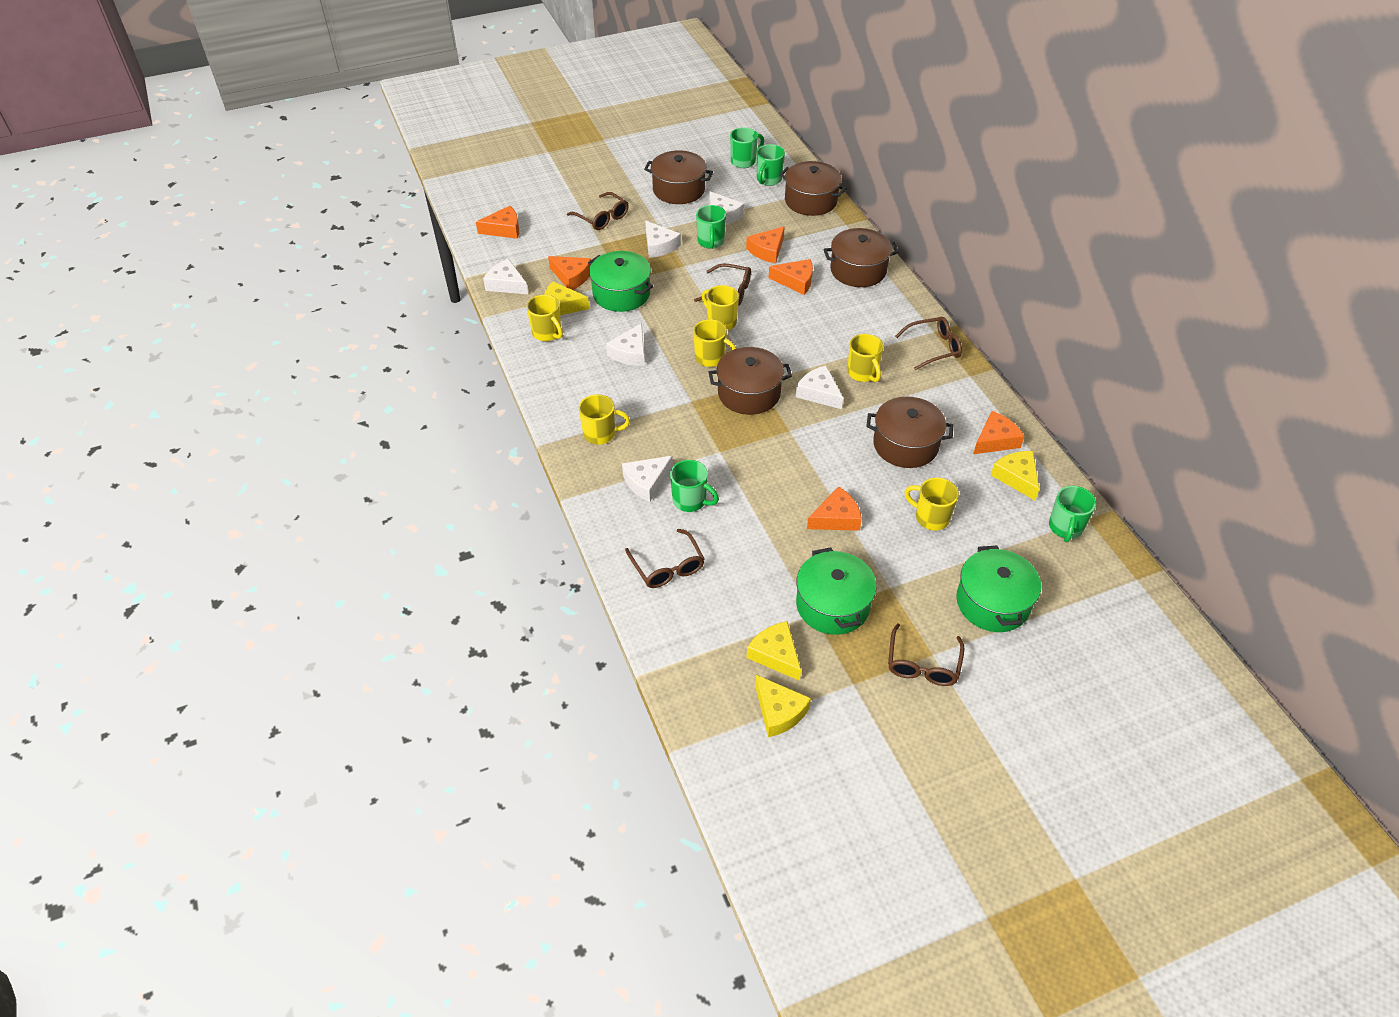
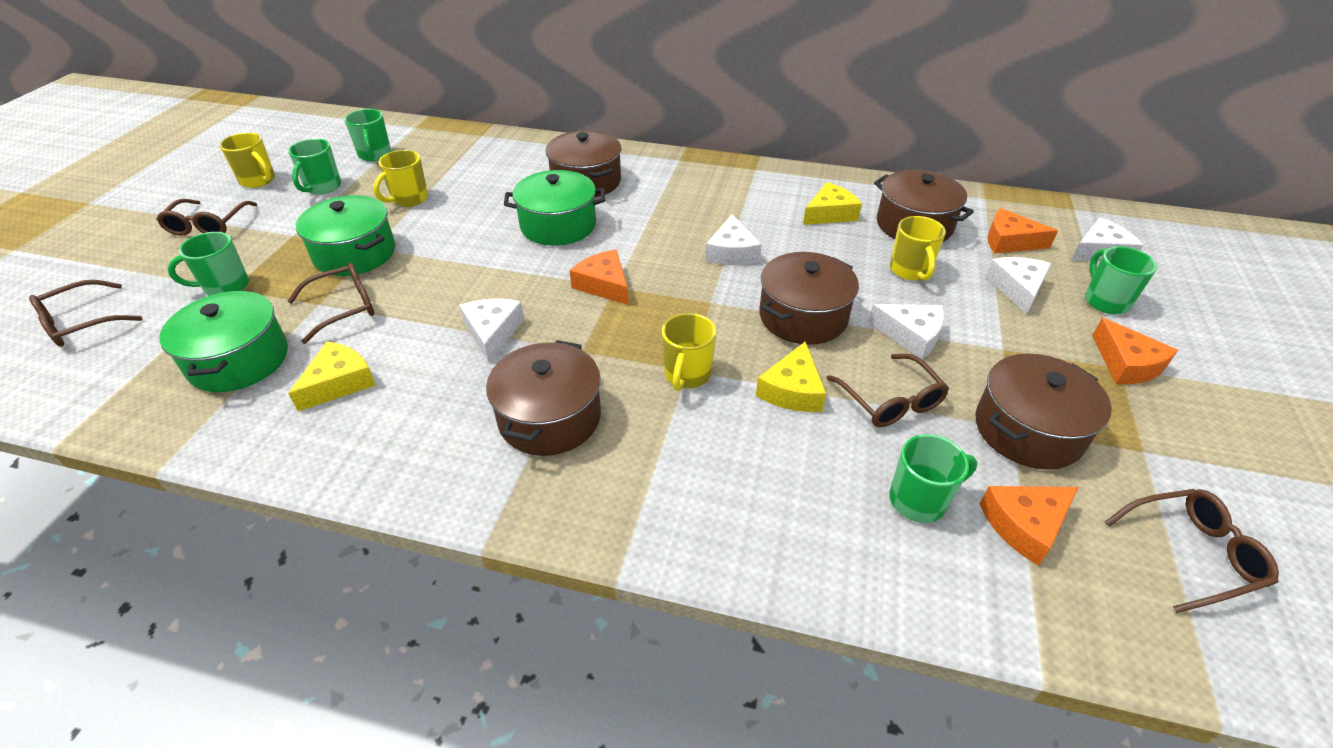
orange cheese: 6 -> 4
white cheese: 6 -> 5
yellow cheese: 4 -> 3
yellow mug: 6 -> 4

